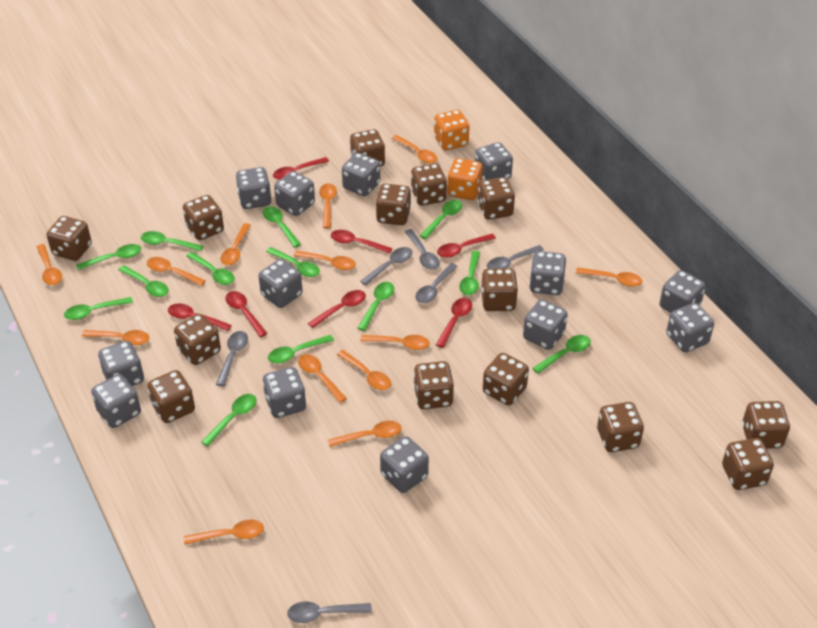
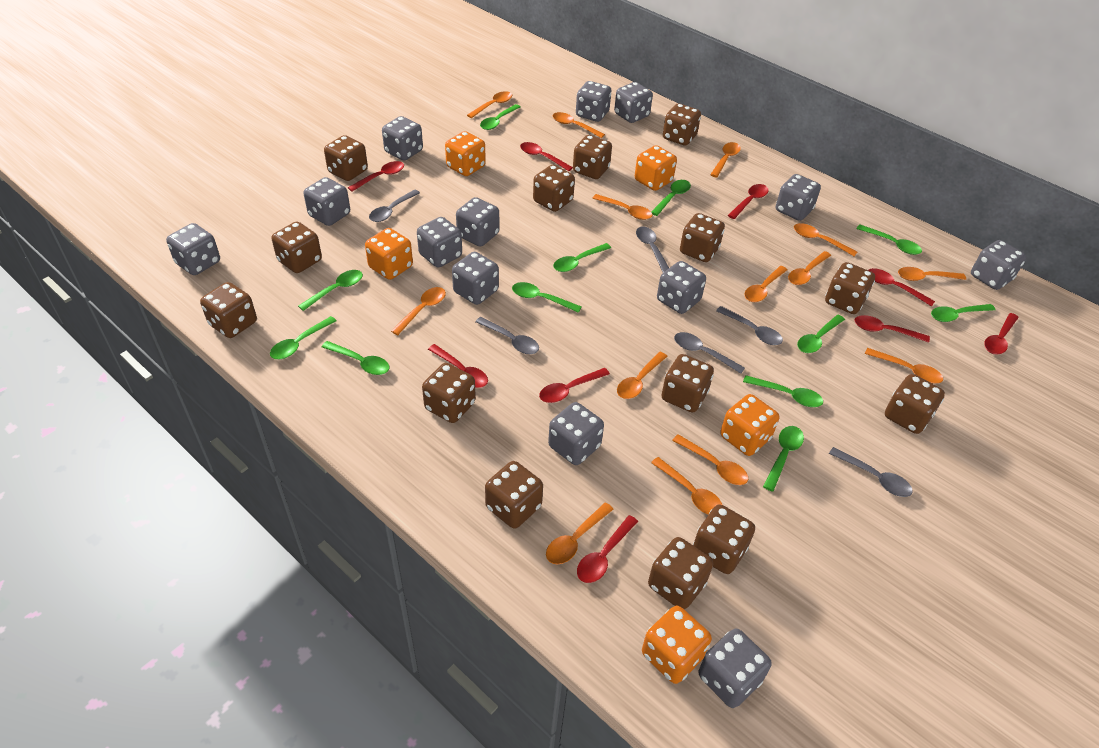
green spoon: 13 -> 12
orange dice: 2 -> 5
orange spoon: 13 -> 14
red spoon: 7 -> 9

